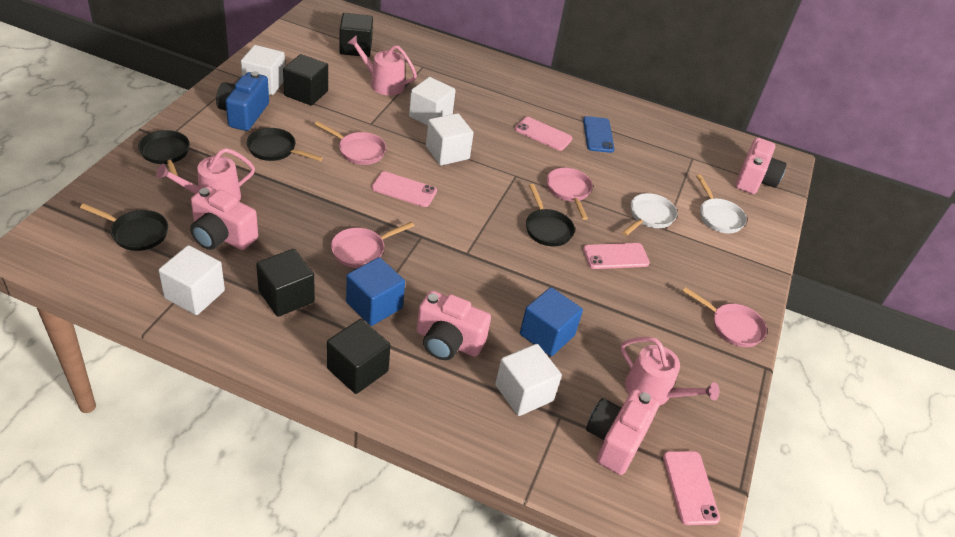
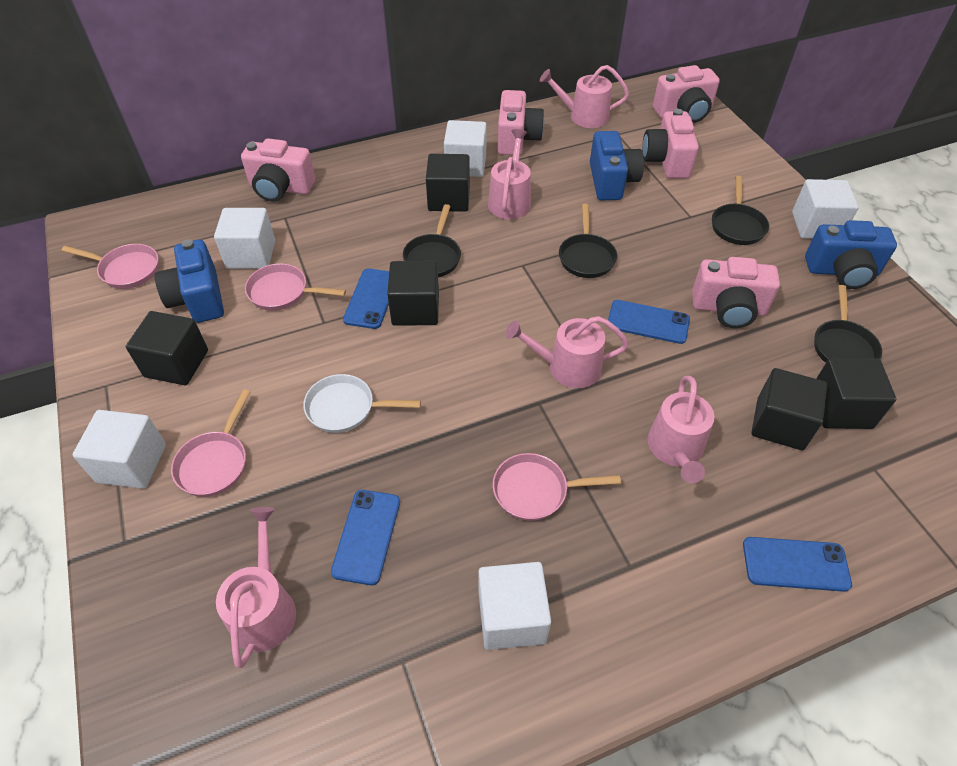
black cube: 4 -> 5
blue camera: 1 -> 3
blue cube: 2 -> 0
blue phone: 1 -> 4
pink camera: 4 -> 5
pink phone: 4 -> 0
pink watering can: 3 -> 5
white pan: 2 -> 1

